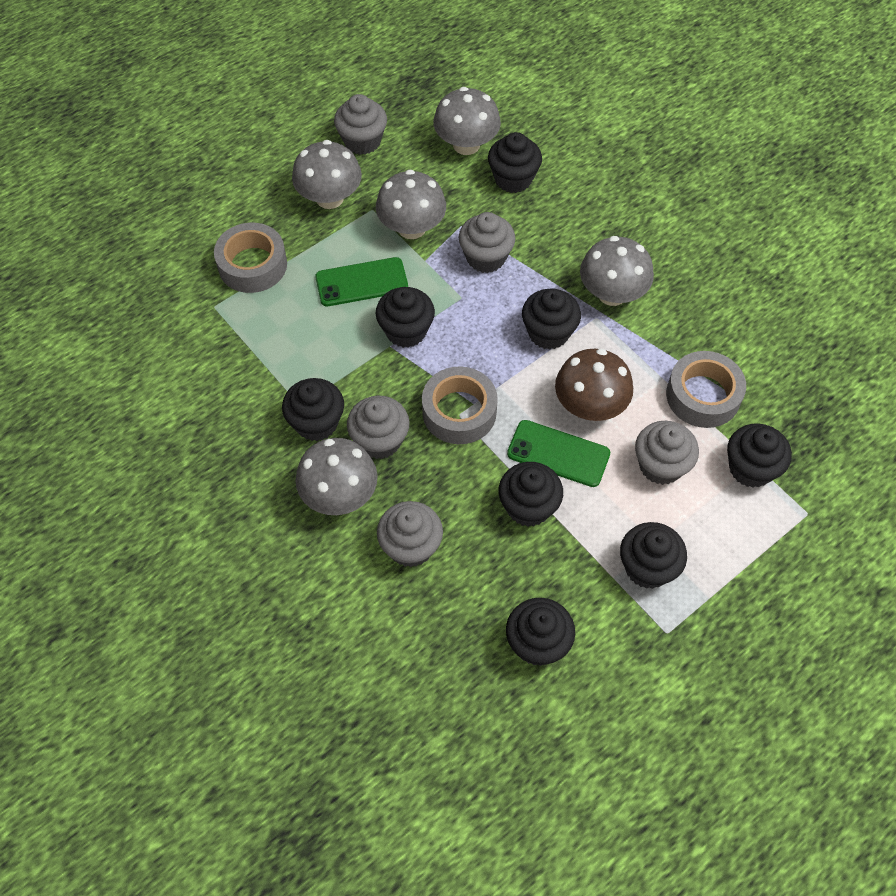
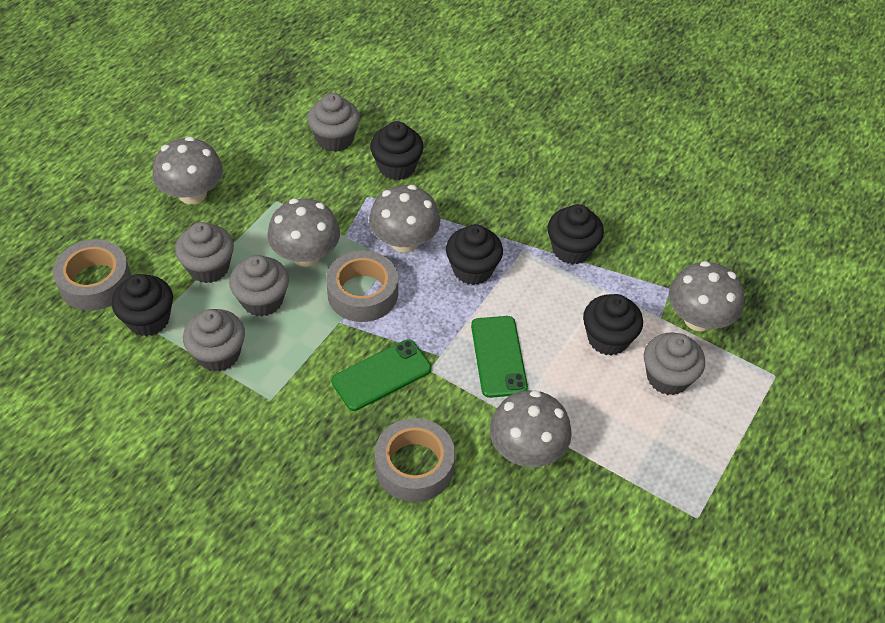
black cupcake: 8 -> 5
brown mushroom: 1 -> 0

